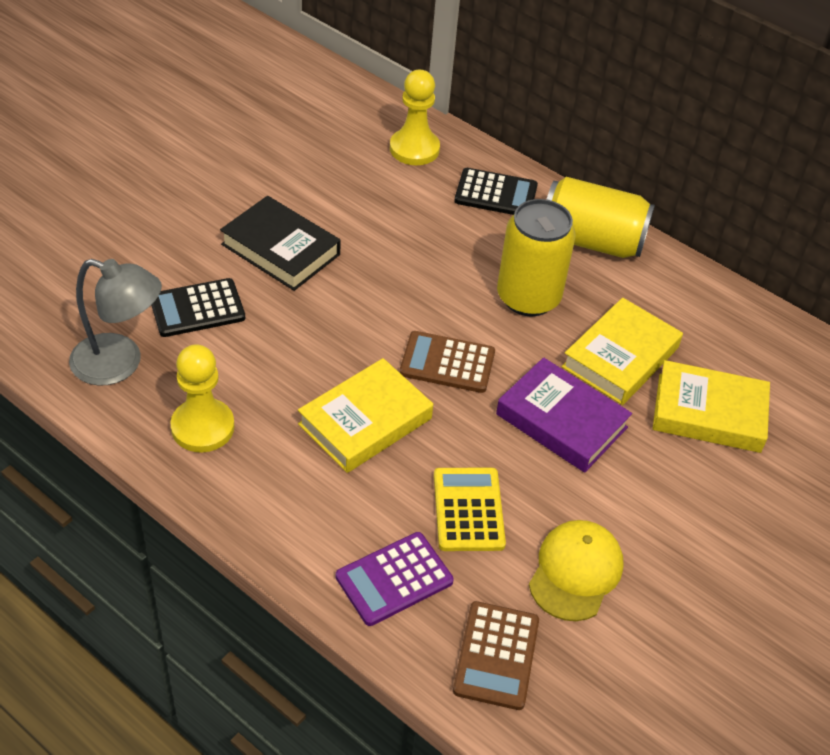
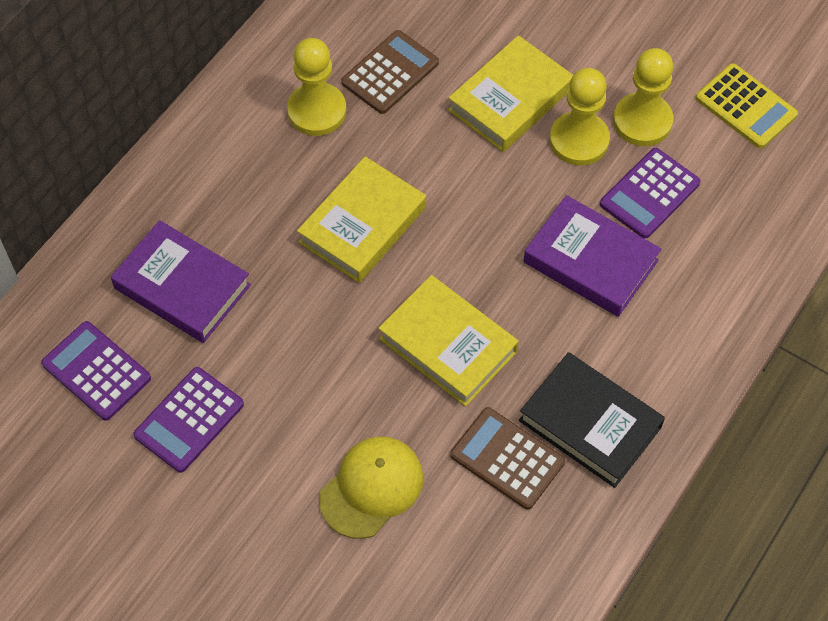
black calculator: 2 -> 0
grey lamp: 1 -> 0
purple book: 1 -> 2
purple calculator: 1 -> 3
yellow can: 2 -> 0
yellow pawn: 2 -> 3

